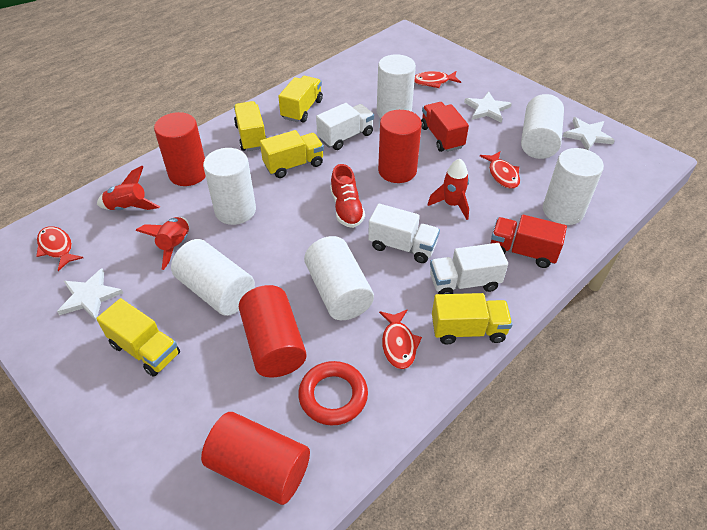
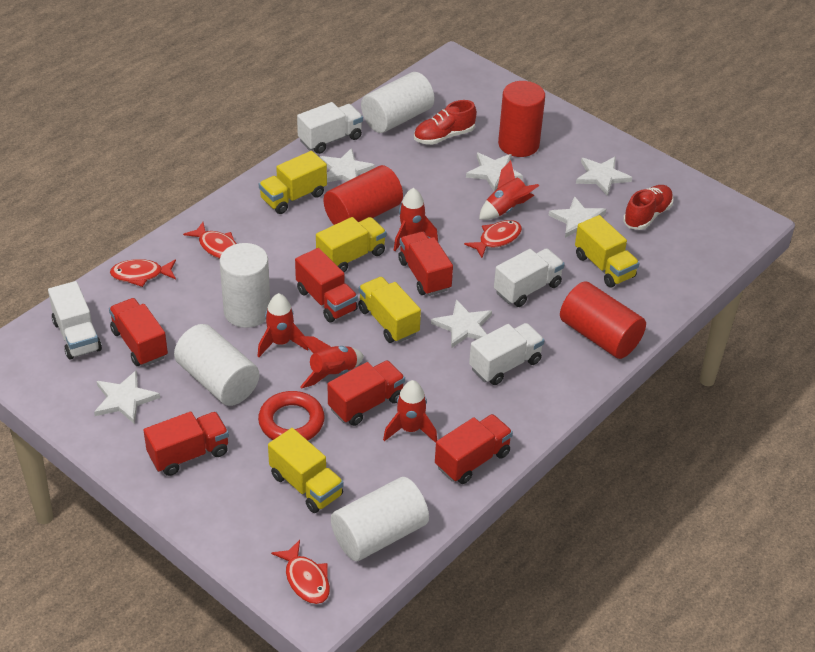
red cylinder: 4 -> 3
red rocket: 3 -> 5
red shoe: 1 -> 2
red truck: 2 -> 6
white cylinder: 6 -> 4
white star: 3 -> 6
white truck: 3 -> 4

